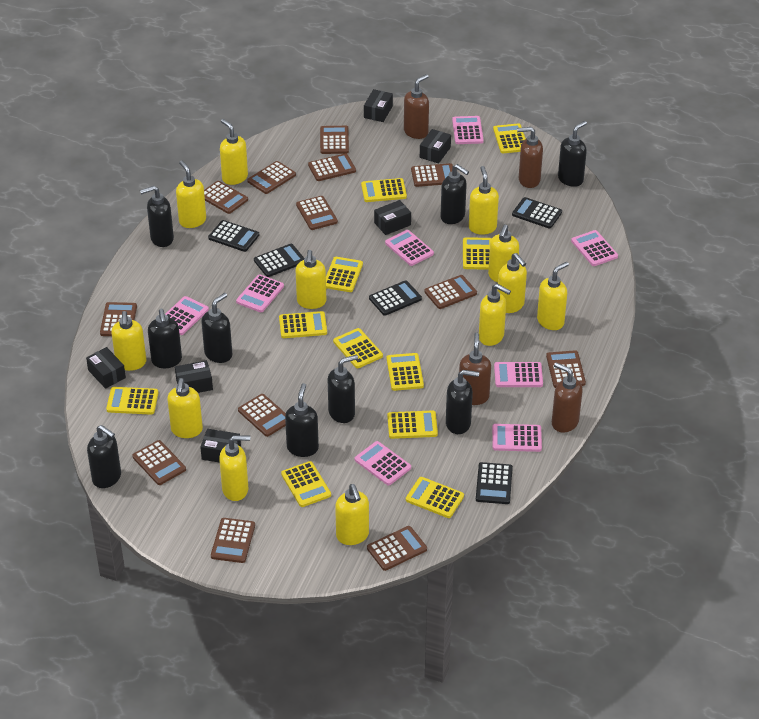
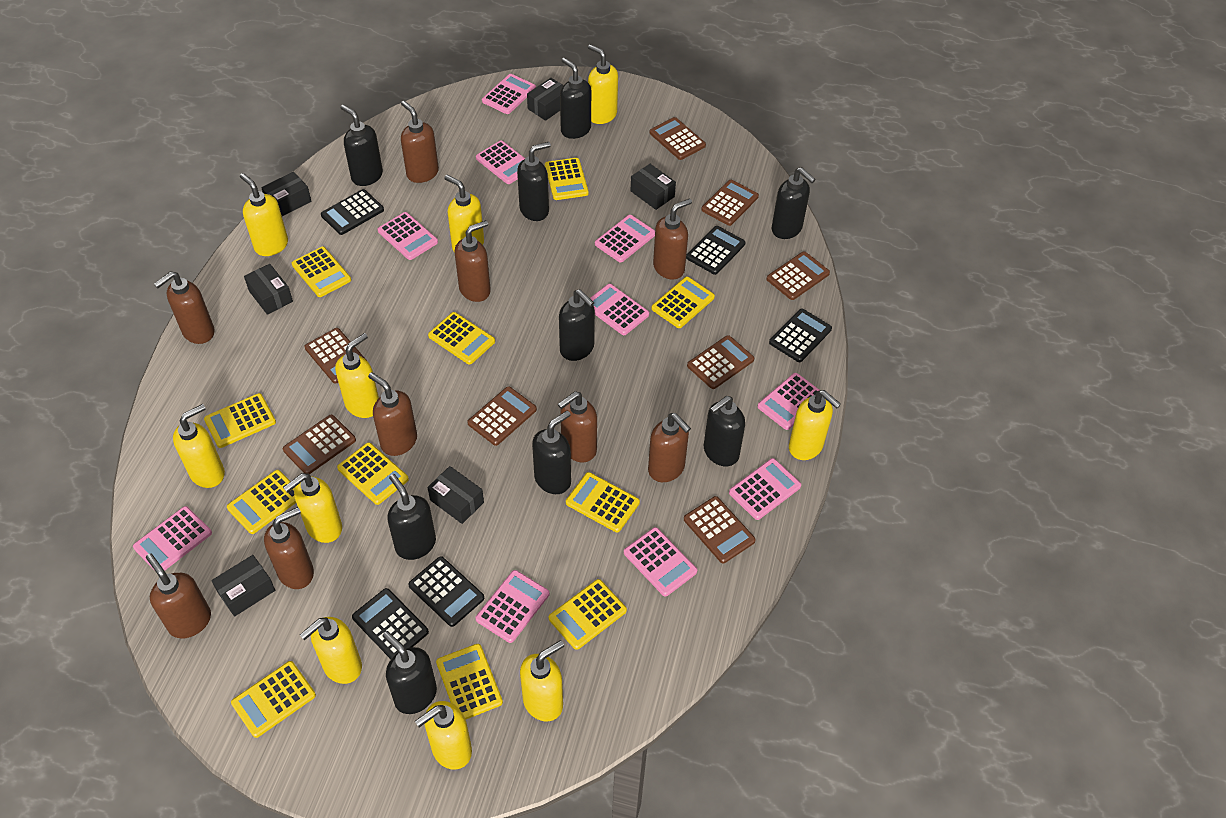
brown calculator: 13 -> 8
brown soap dispenser: 4 -> 9
pink calculator: 8 -> 10
yellow soap dispenser: 12 -> 10

